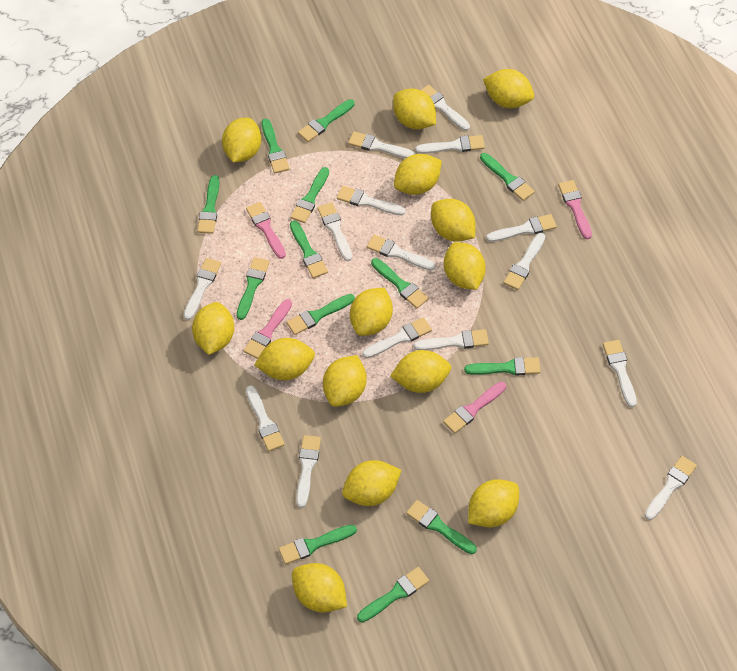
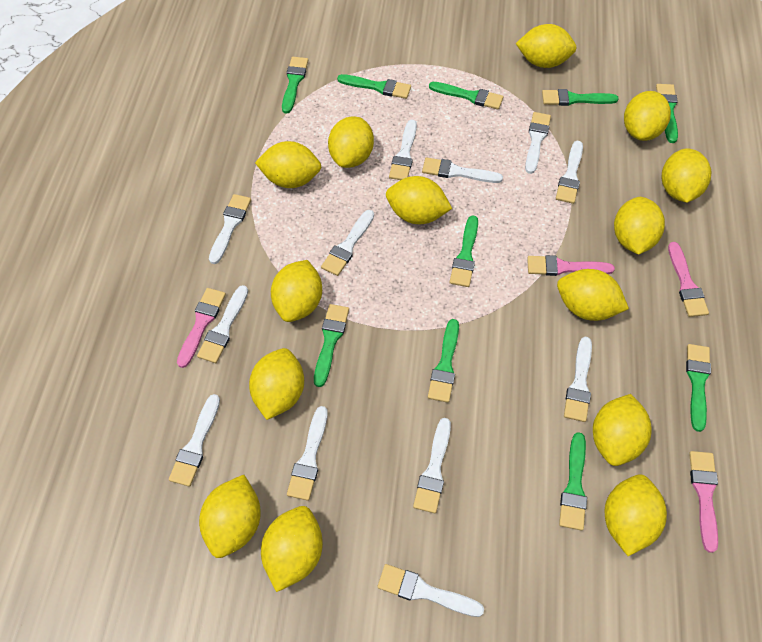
green brush: 13 -> 10
white brush: 15 -> 12

